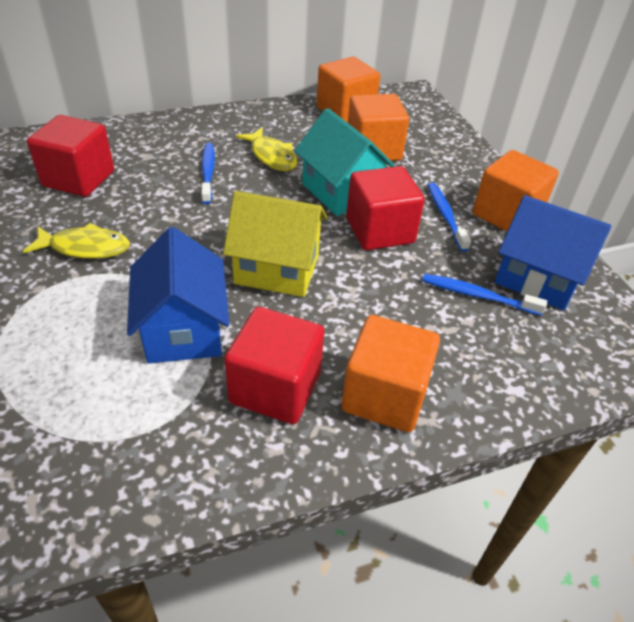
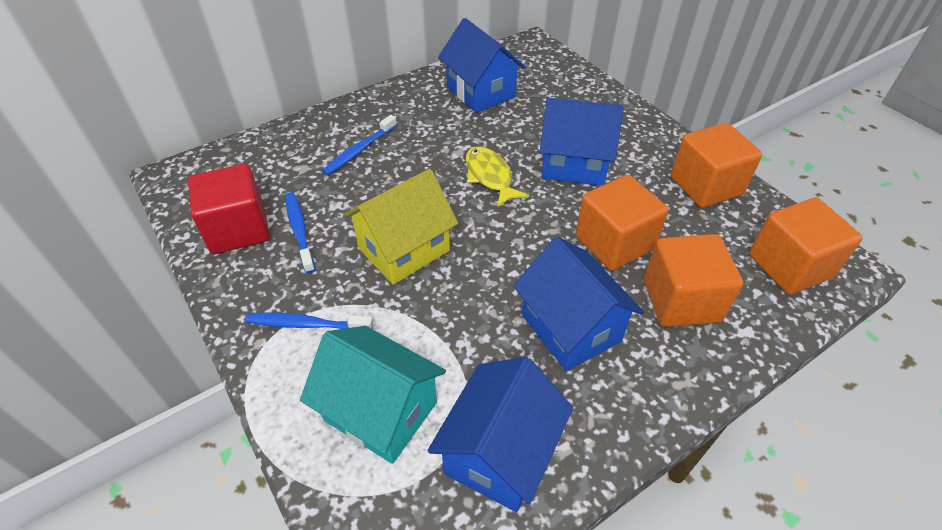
blue house: 2 -> 4
red cube: 3 -> 1
yellow fish: 2 -> 1

